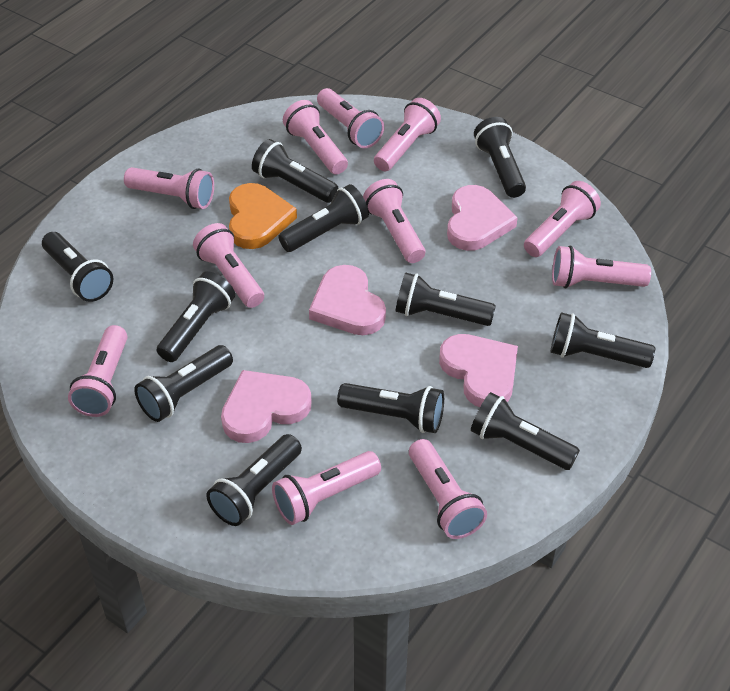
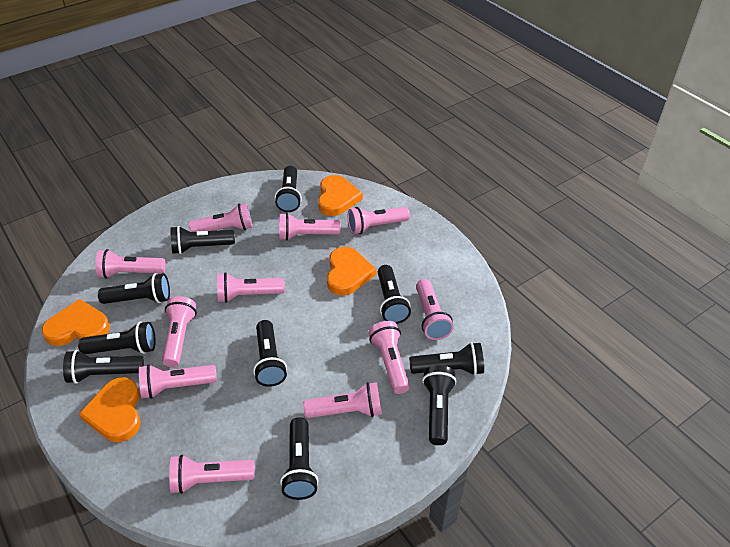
black flashlight: 11 -> 10
orange heart: 1 -> 4
pink heart: 4 -> 0

